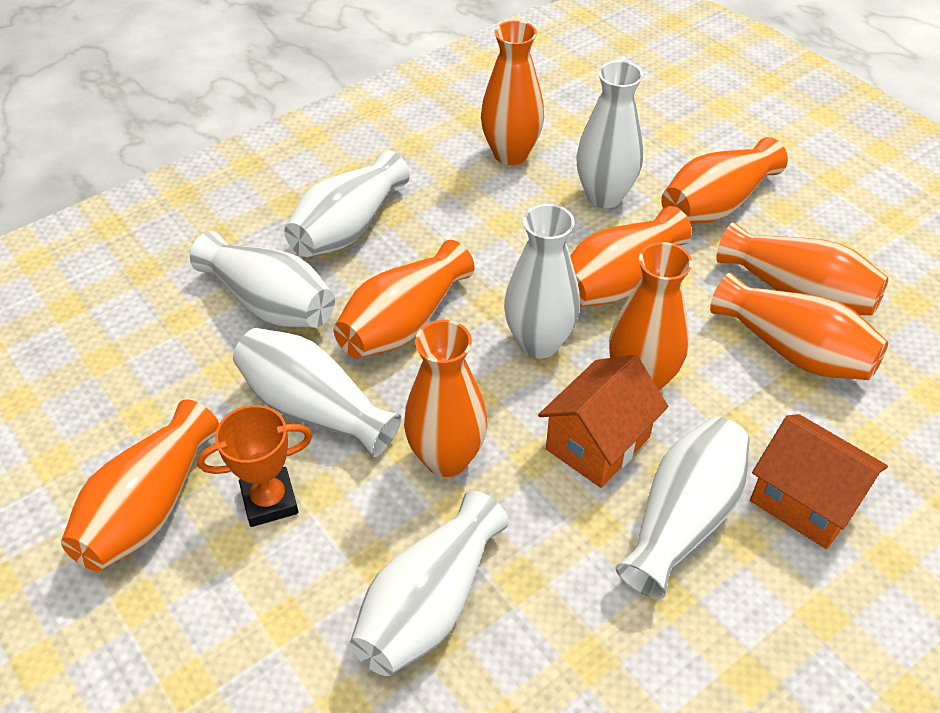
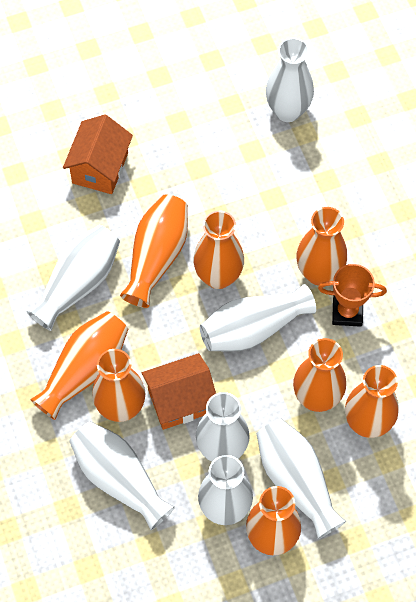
orange vase: 9 -> 8

